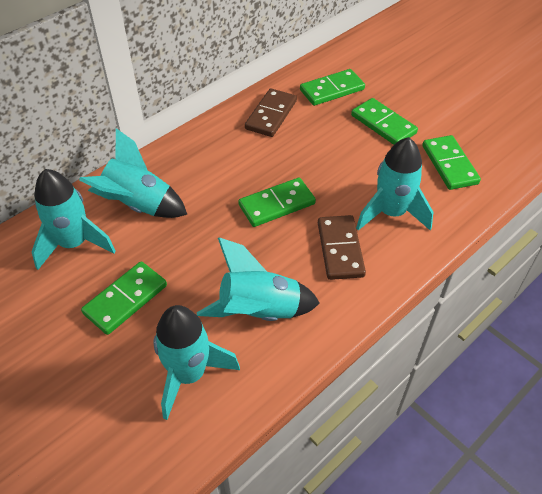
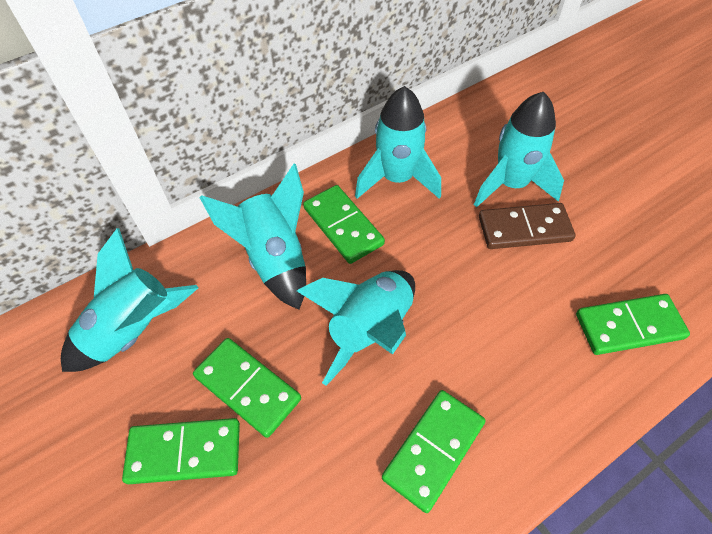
brown domino: 2 -> 1

